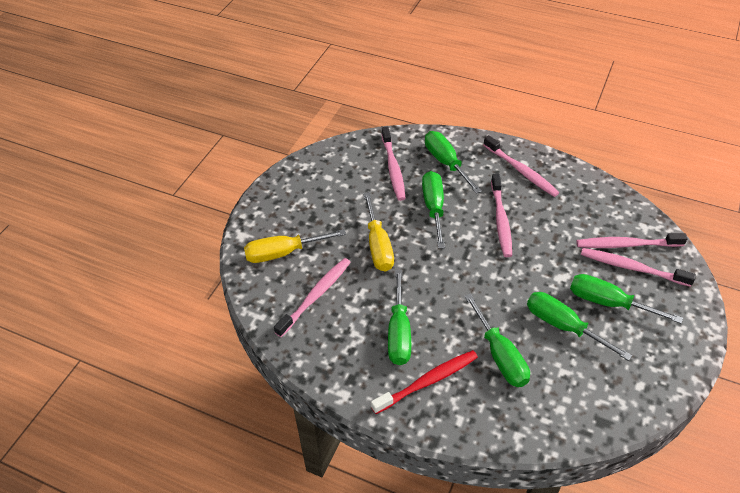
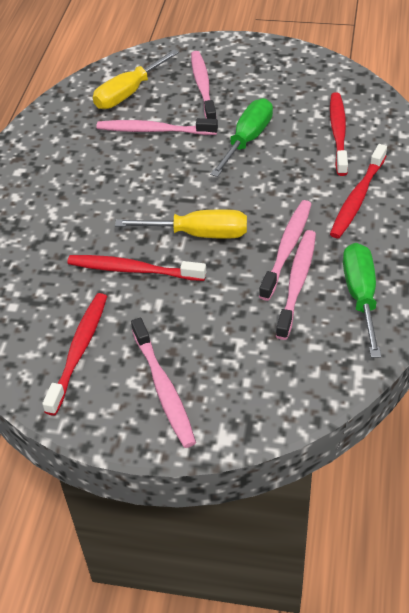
green screwdriver: 6 -> 2
pink toothbrush: 6 -> 5
red toothbrush: 1 -> 4

